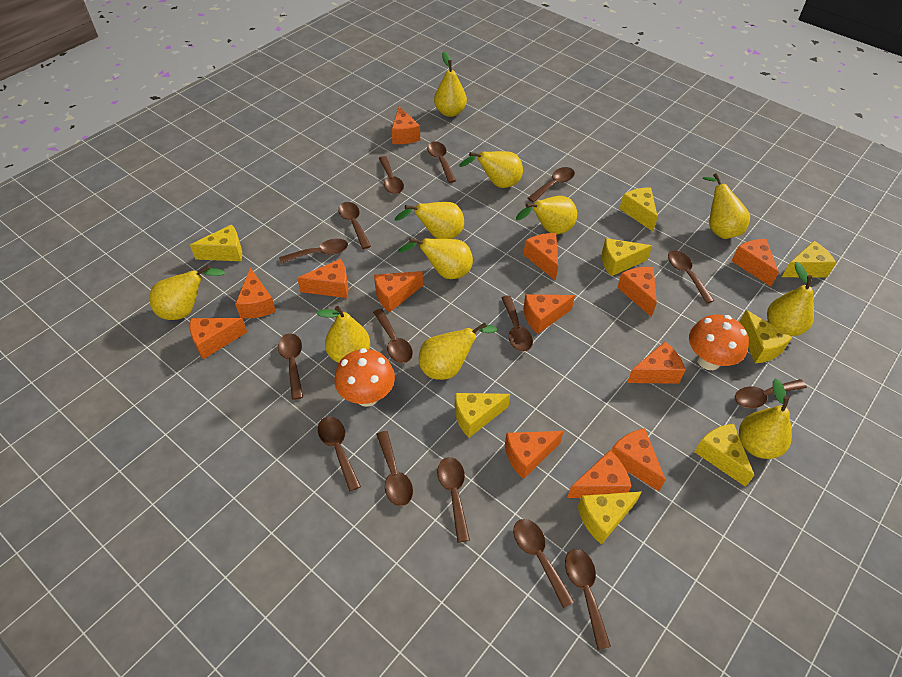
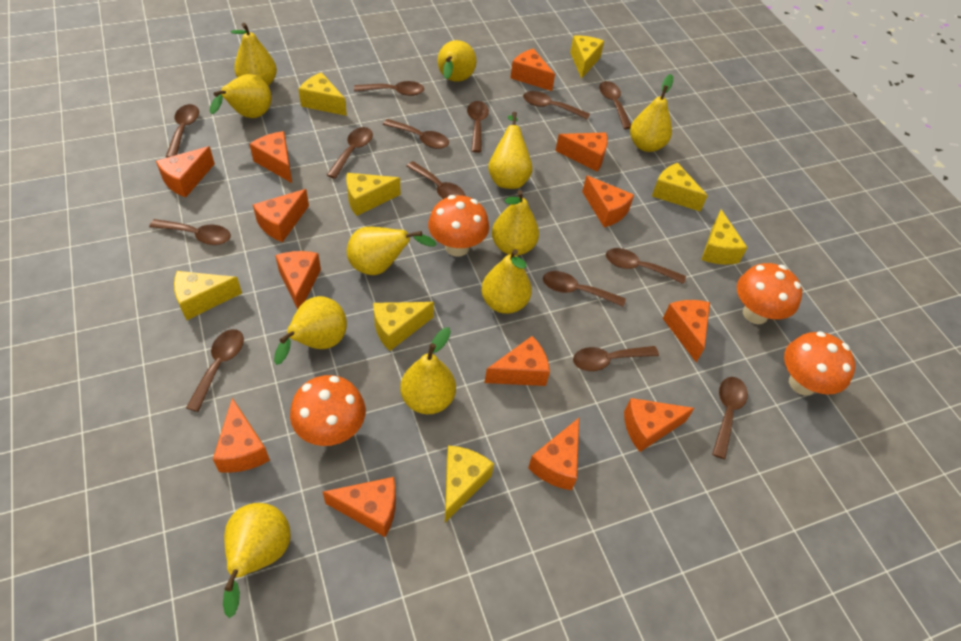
brown spoon: 15 -> 14
orange mushroom: 2 -> 4

